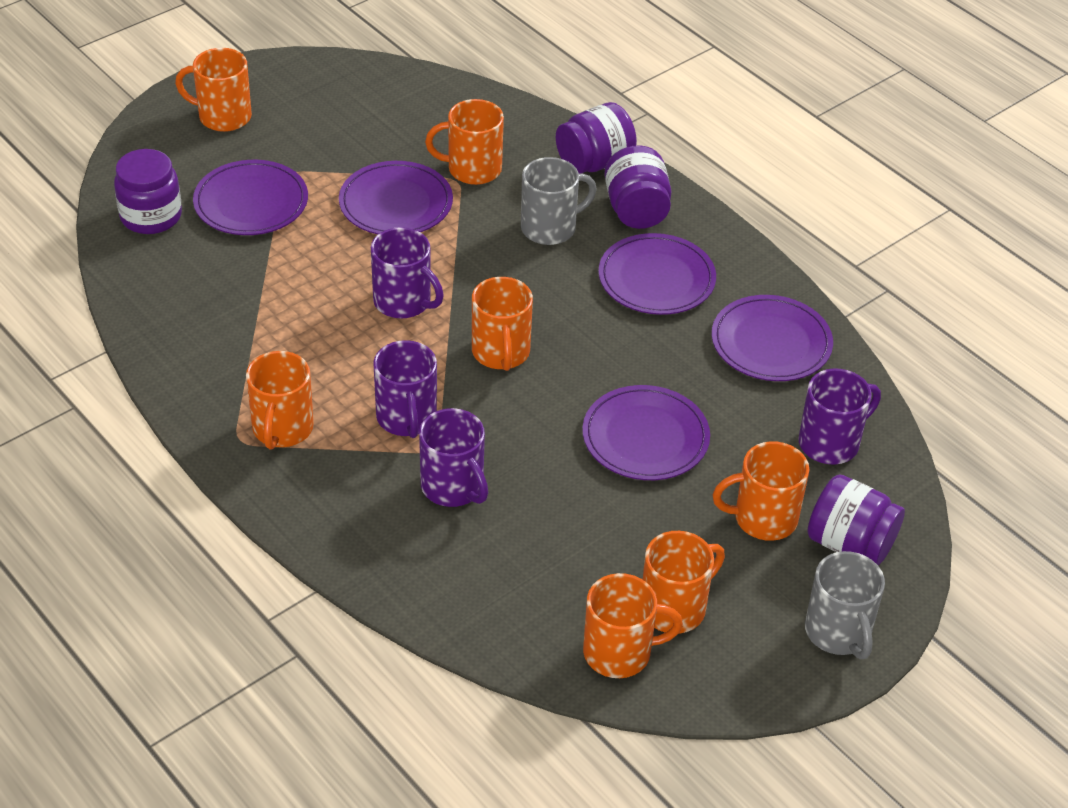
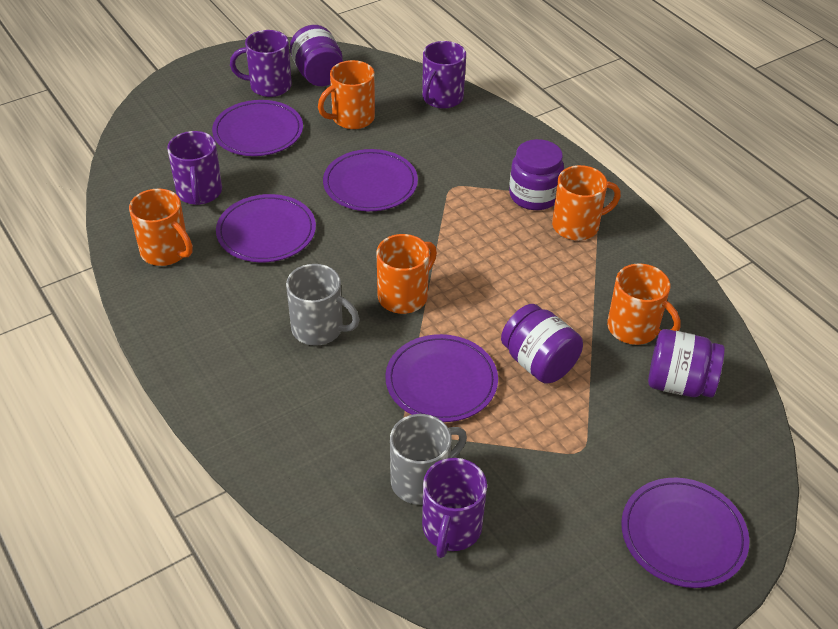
orange mug: 7 -> 5

